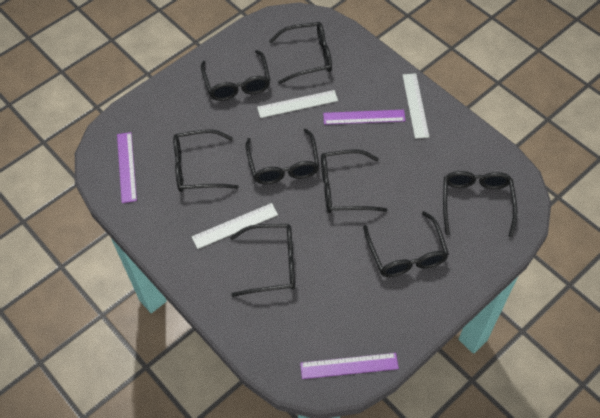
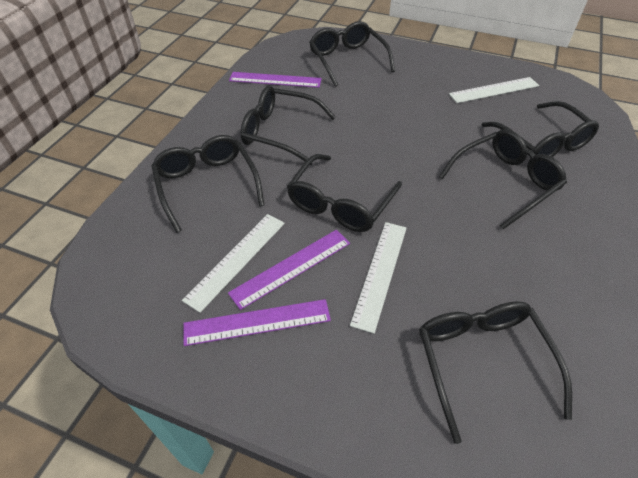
black glasses: 8 -> 7

